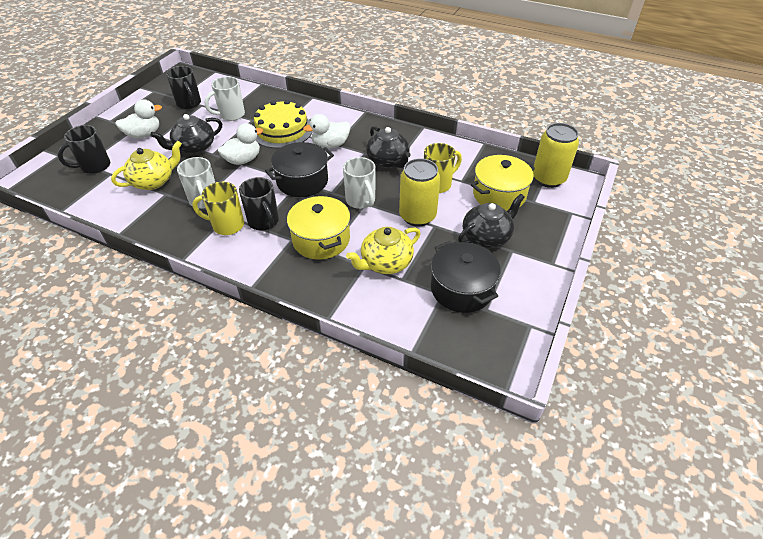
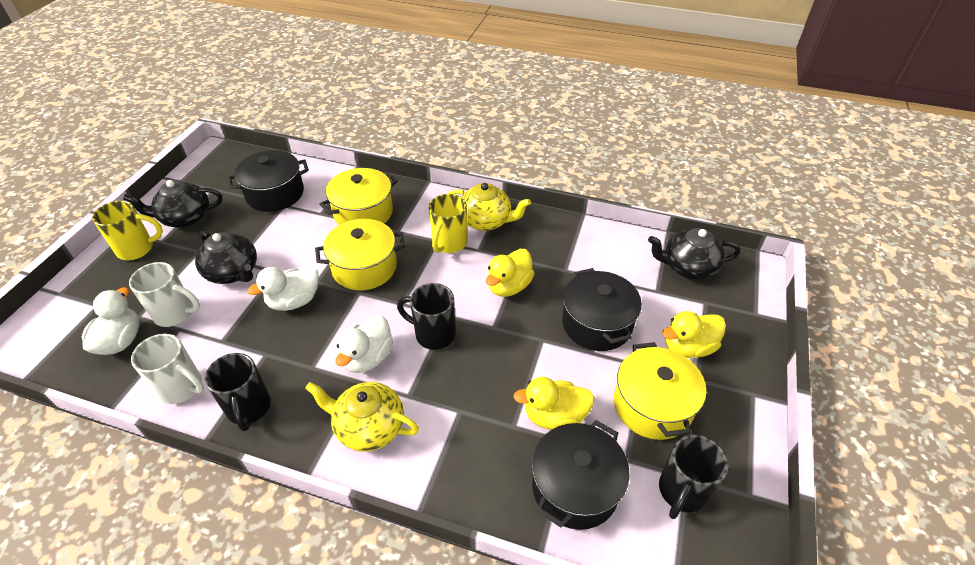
black pot: 2 -> 3
white mug: 3 -> 2
yellow cake: 1 -> 0
yellow can: 2 -> 0
yellow duck: 0 -> 3
yellow pot: 2 -> 3

